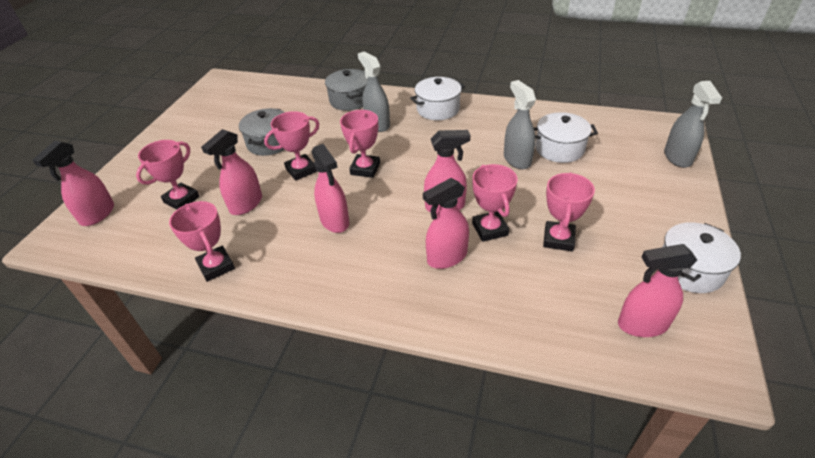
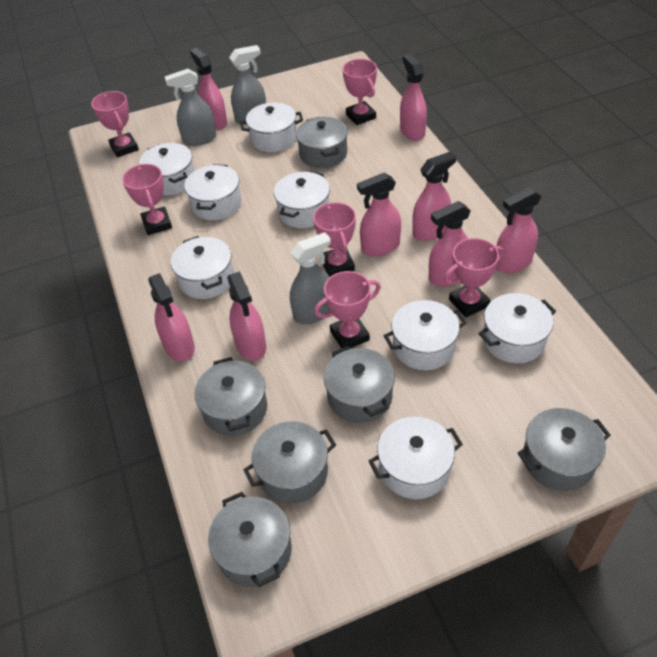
grey pot: 2 -> 6
pink spray bottle: 6 -> 8
white pot: 3 -> 8

